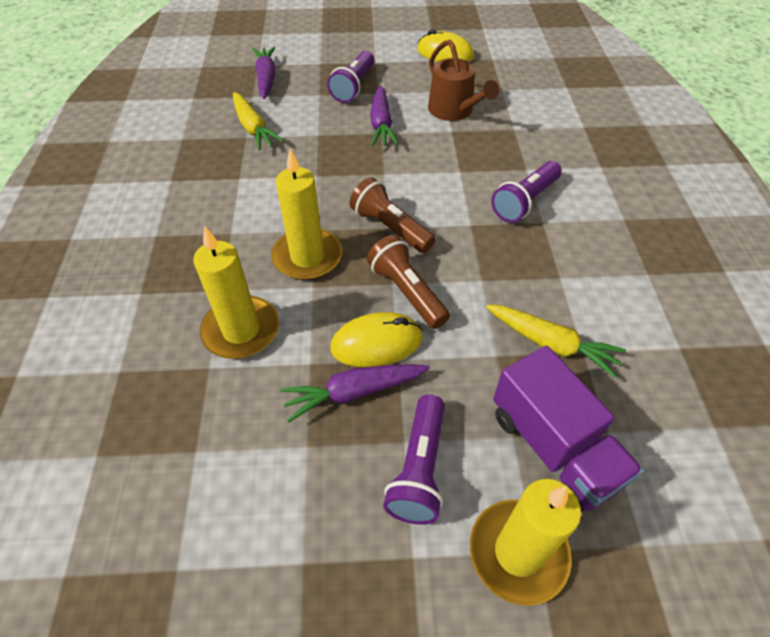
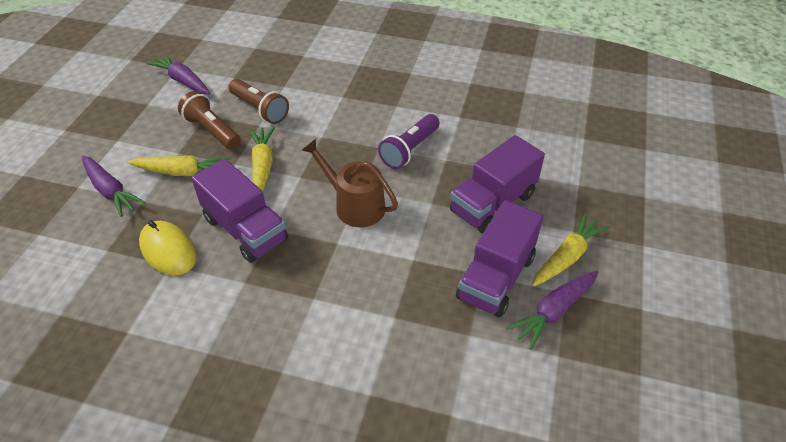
purple flashlight: 3 -> 1
purple truck: 1 -> 3
yellow candle: 3 -> 0
yellow carrot: 2 -> 3
yellow mouse: 2 -> 1

